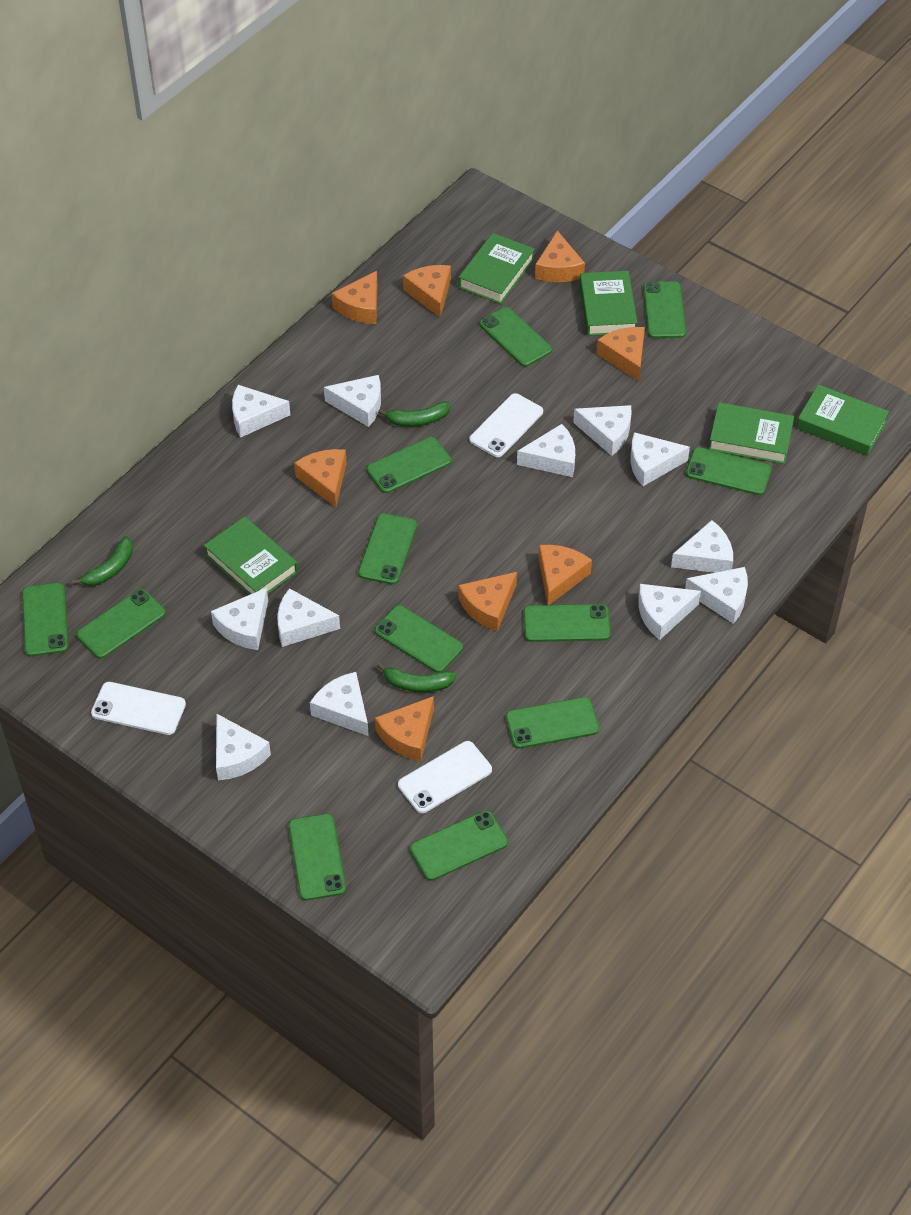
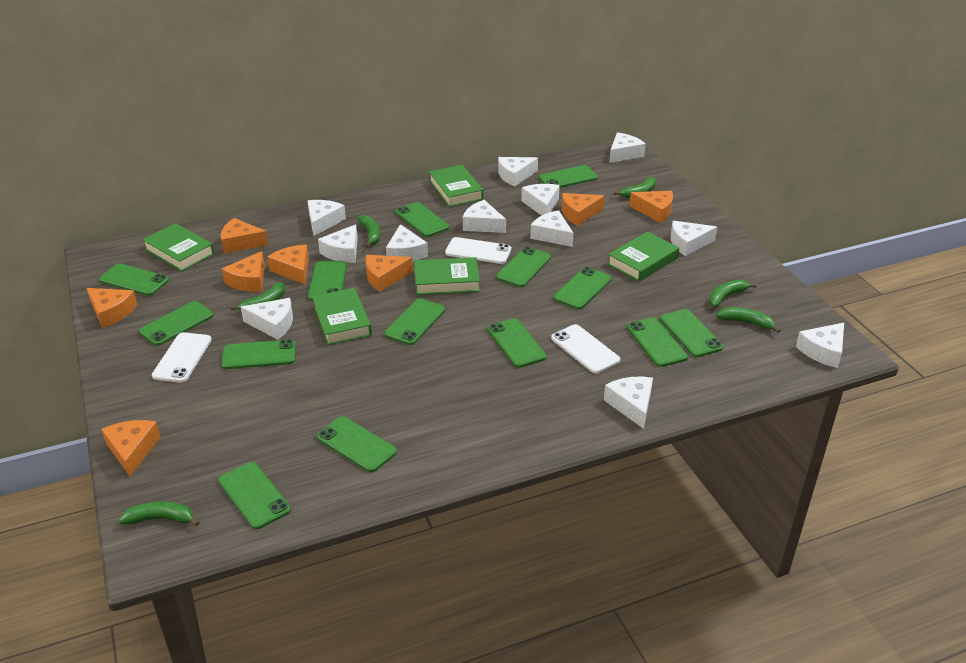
green banana: 3 -> 6
green phone: 12 -> 14

